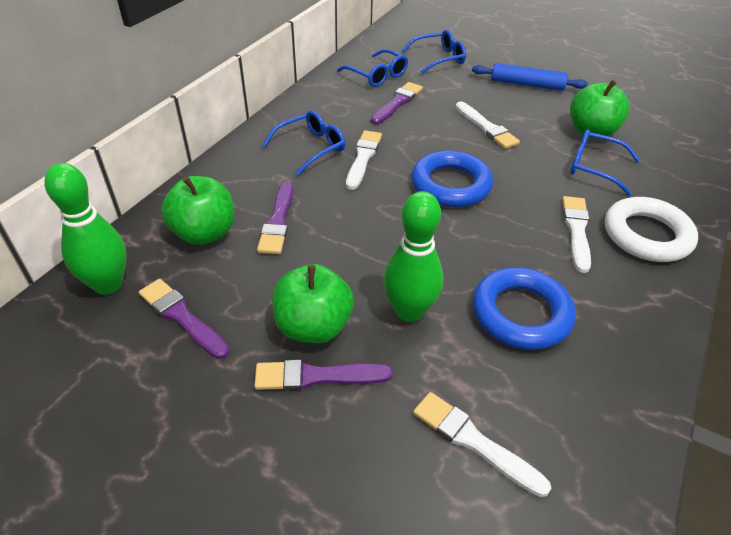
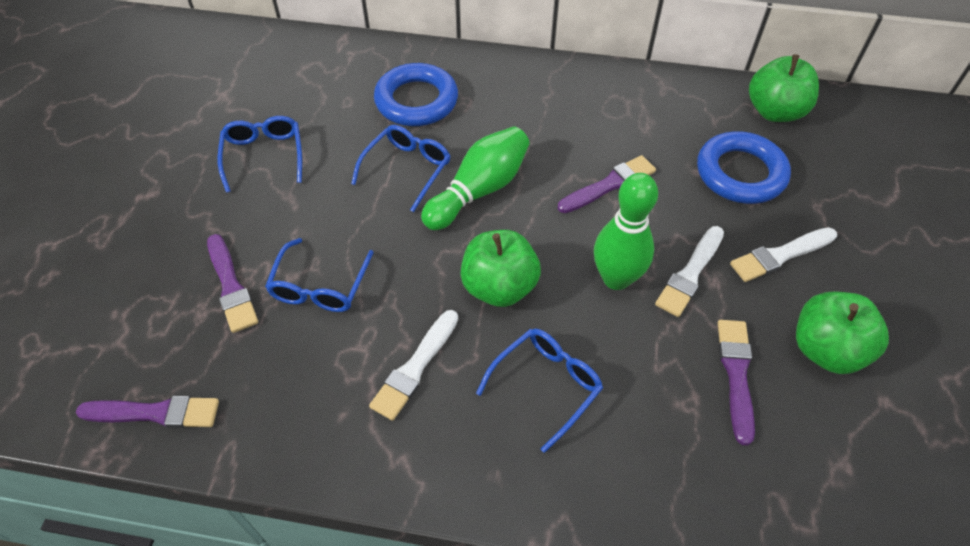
blue rolling pin: 1 -> 0
white brush: 4 -> 3
white ring: 1 -> 0

